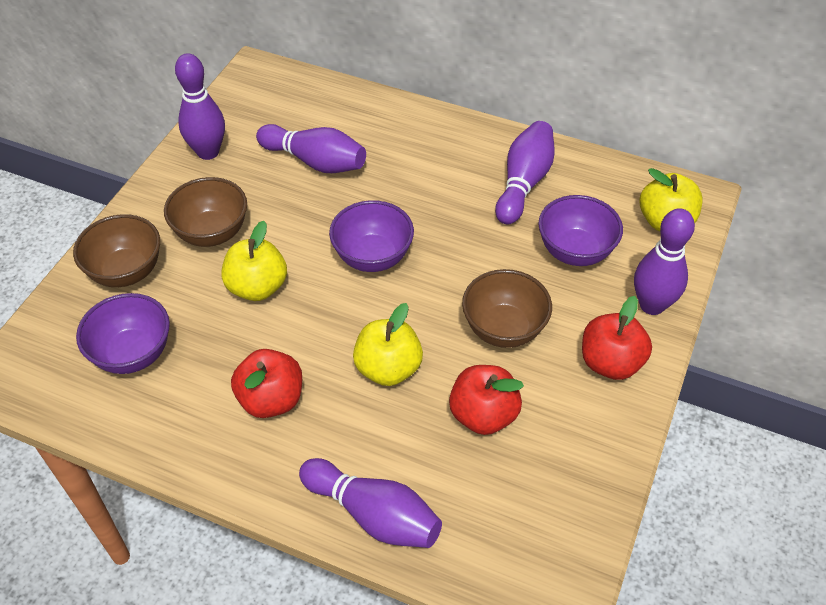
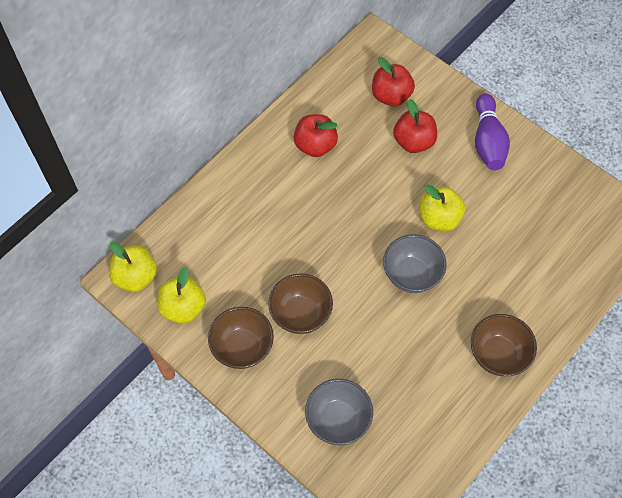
grey bowl: 0 -> 2
purple bowl: 3 -> 0
purple bowling pin: 5 -> 1

